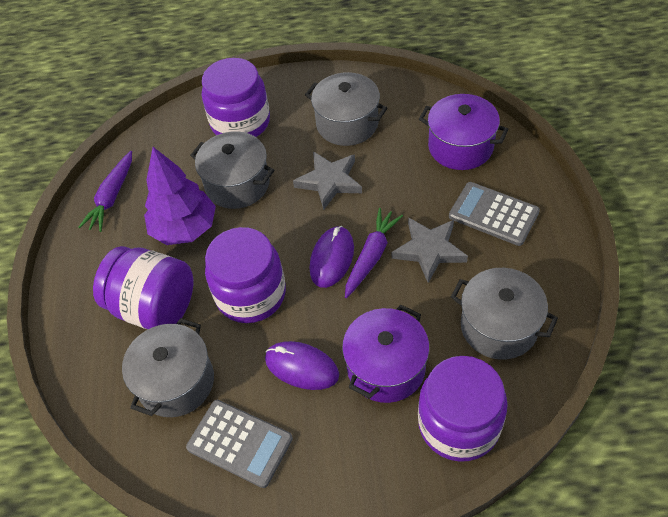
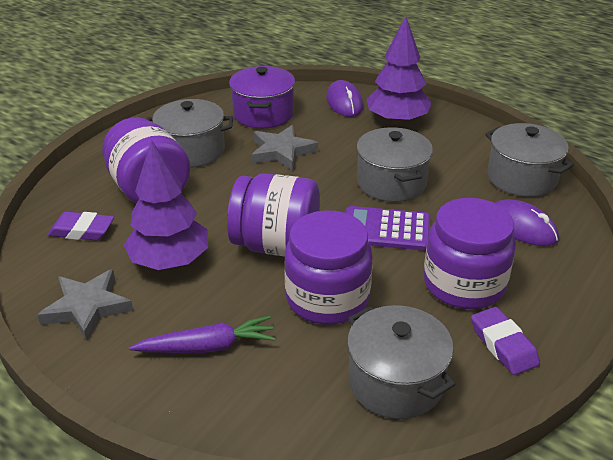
grey calculator: 2 -> 0
purple calculator: 0 -> 1
purple carrot: 2 -> 1
purple eraser: 0 -> 2
purple pot: 2 -> 1
purple tree: 1 -> 2

